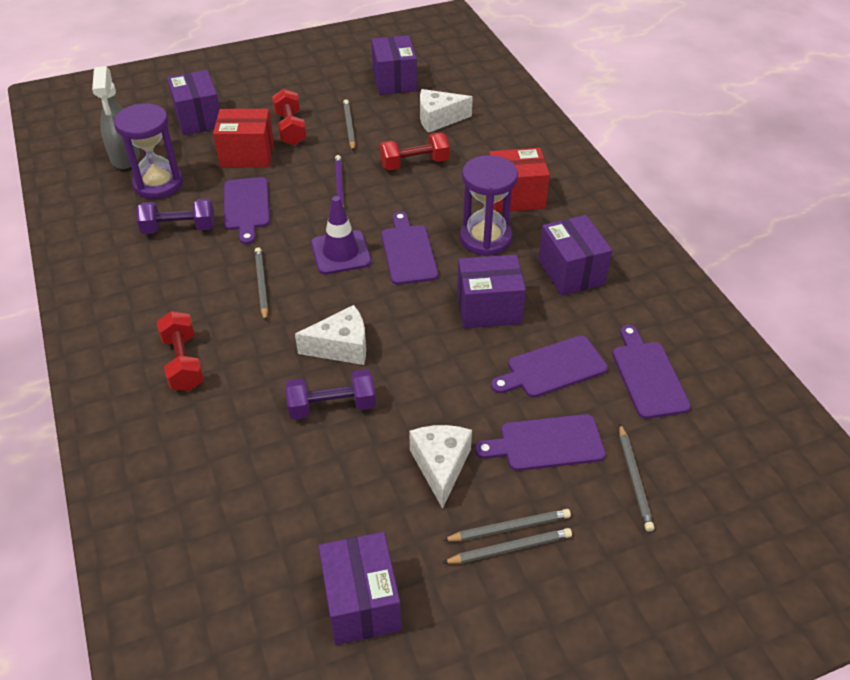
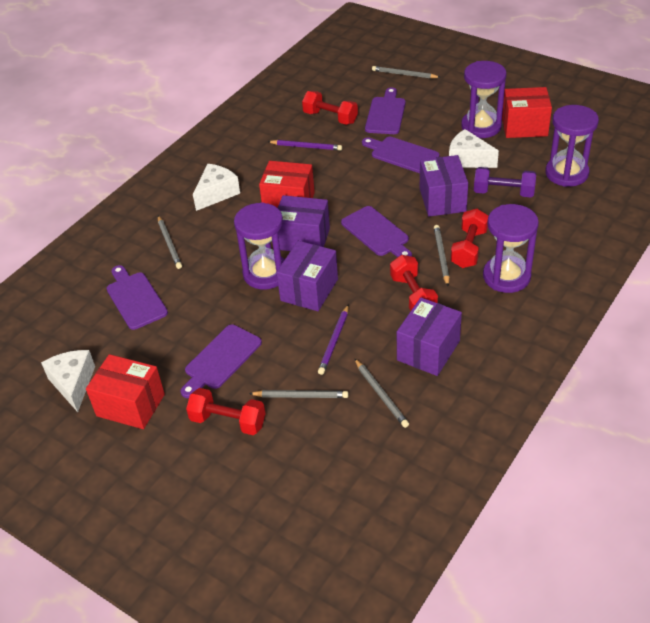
grey spray bottle: 1 -> 0
purple box: 5 -> 4
purple dumbbell: 2 -> 1
purple hourglass: 2 -> 4
purple pencil: 1 -> 2
purple traffic cone: 1 -> 0
red box: 2 -> 3
red dumbbell: 3 -> 4

